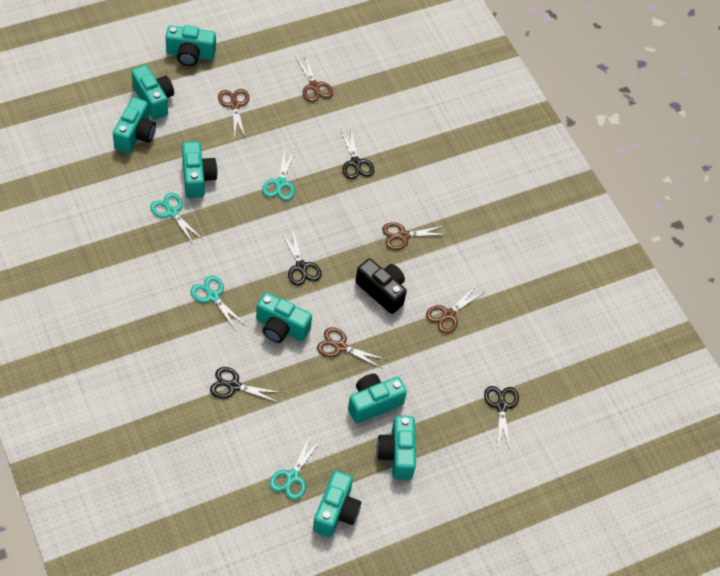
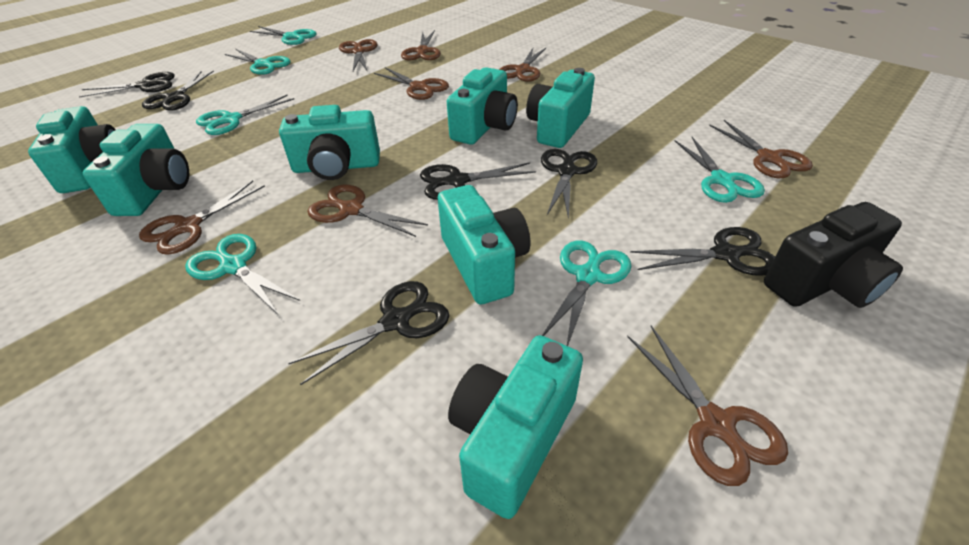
black scissors: 4 -> 6
brown scissors: 5 -> 8
turquoise camera: 8 -> 7
turquoise scissors: 4 -> 6

